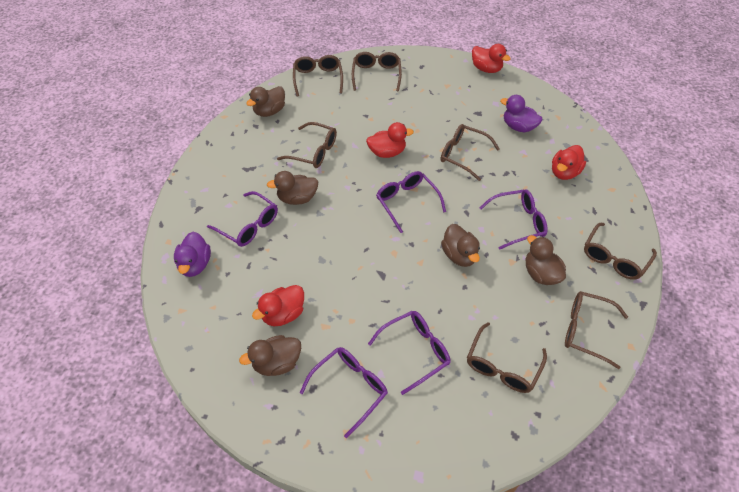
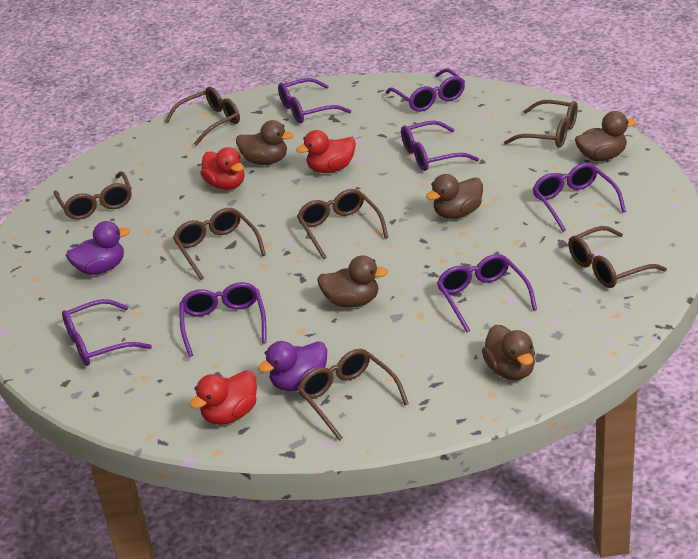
purple glasses: 5 -> 7
red duck: 4 -> 3

